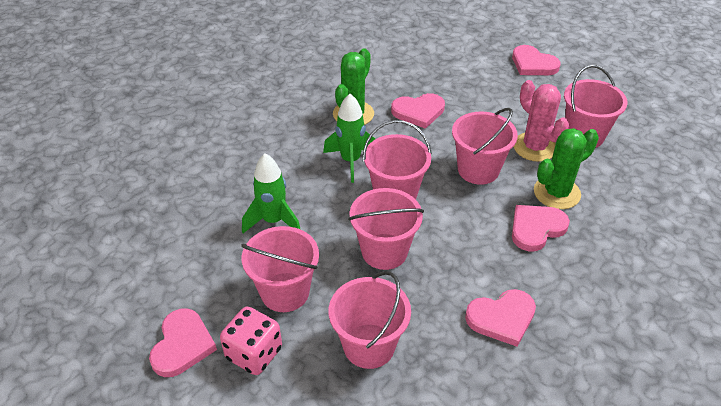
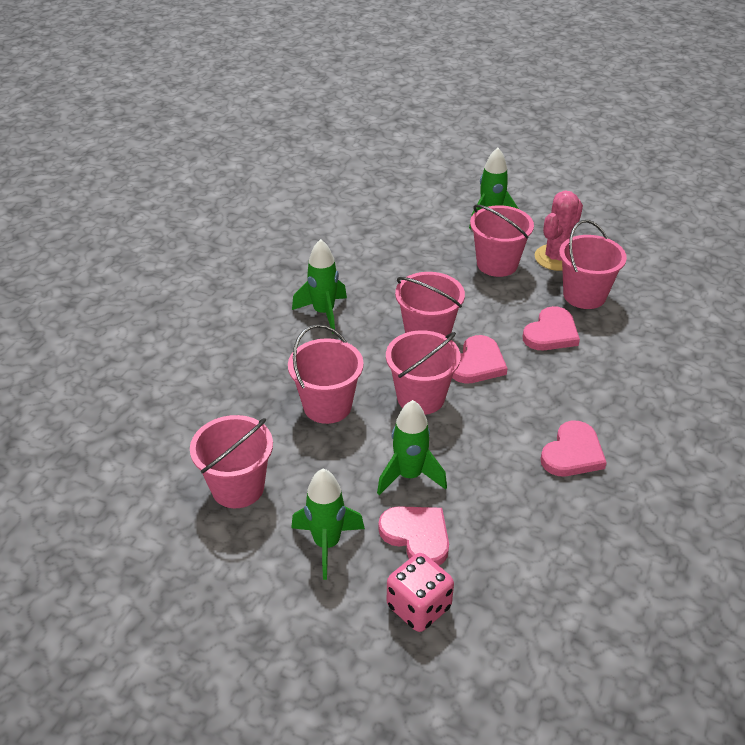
green cactus: 2 -> 0
green rocket: 2 -> 4
pink heart: 5 -> 4

